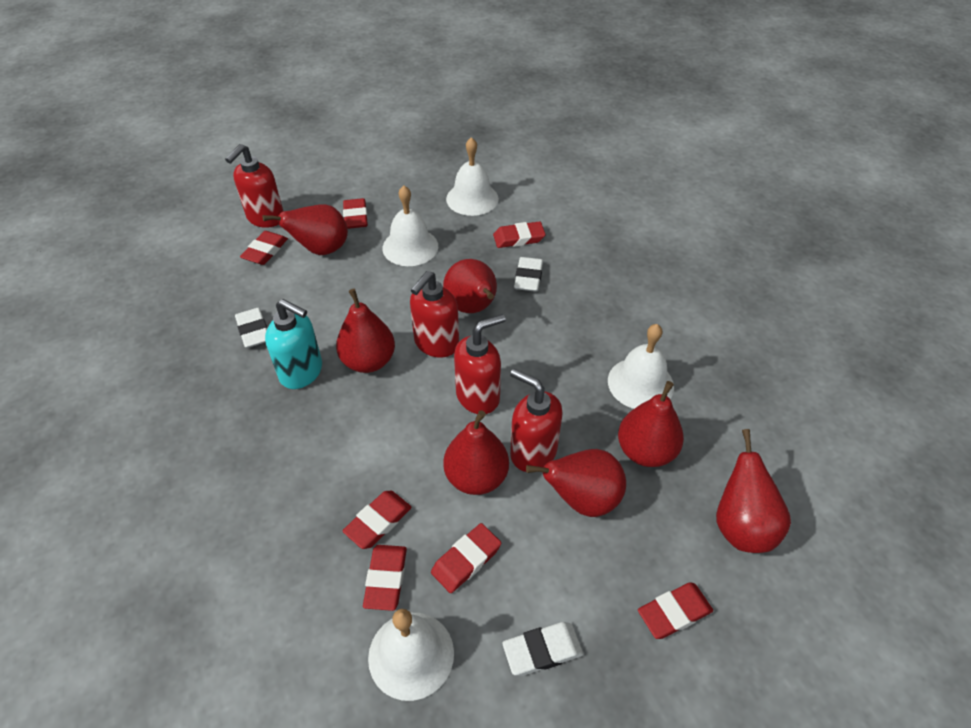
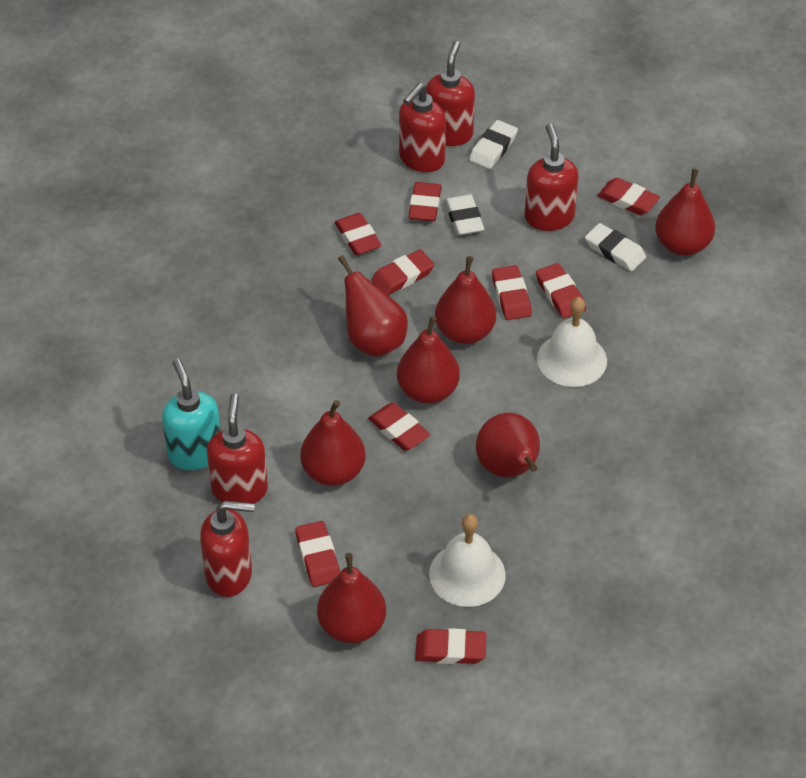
red eraser: 7 -> 9
red soap dispenser: 4 -> 5
white bell: 4 -> 2

